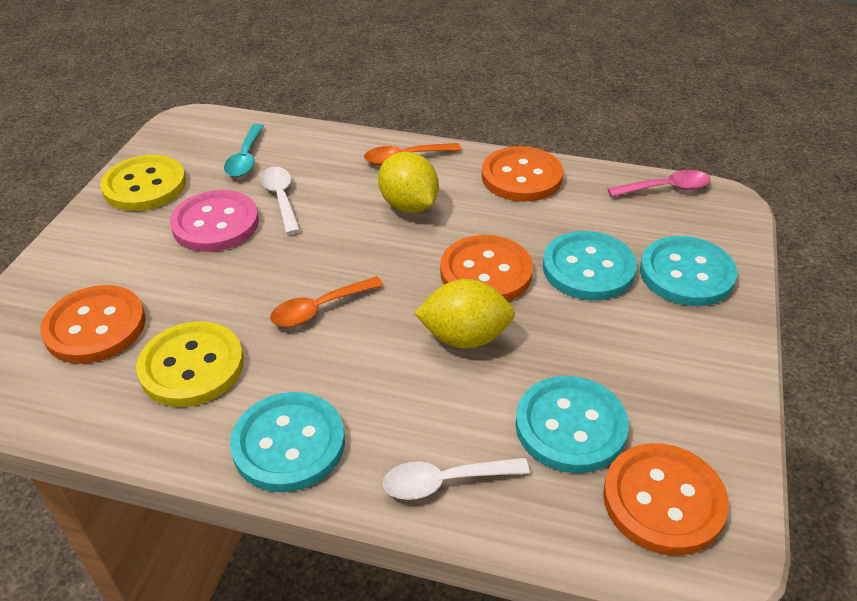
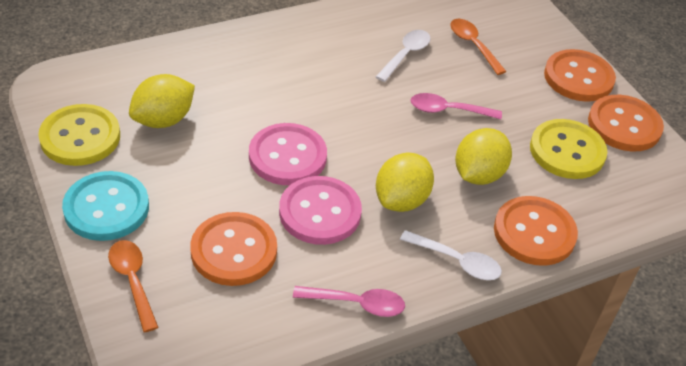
pink button: 1 -> 2
pink spoon: 1 -> 2
turquoise button: 4 -> 1
turquoise spoon: 1 -> 0
yellow lemon: 2 -> 3

